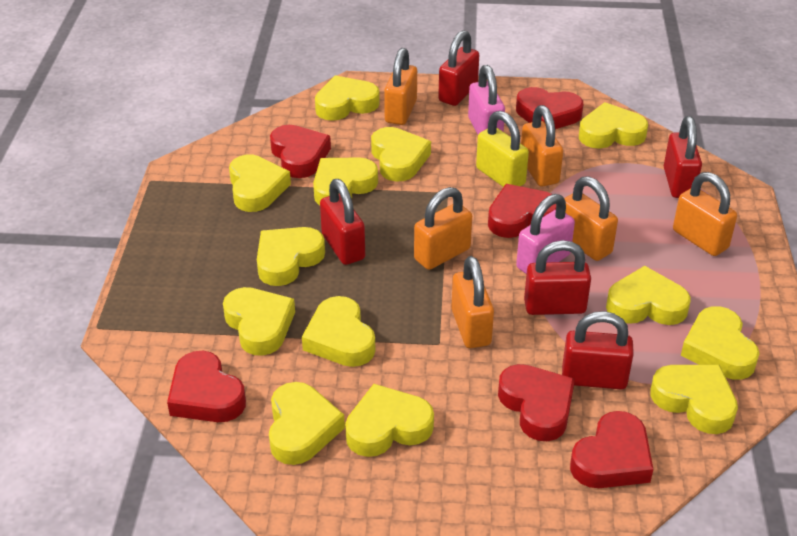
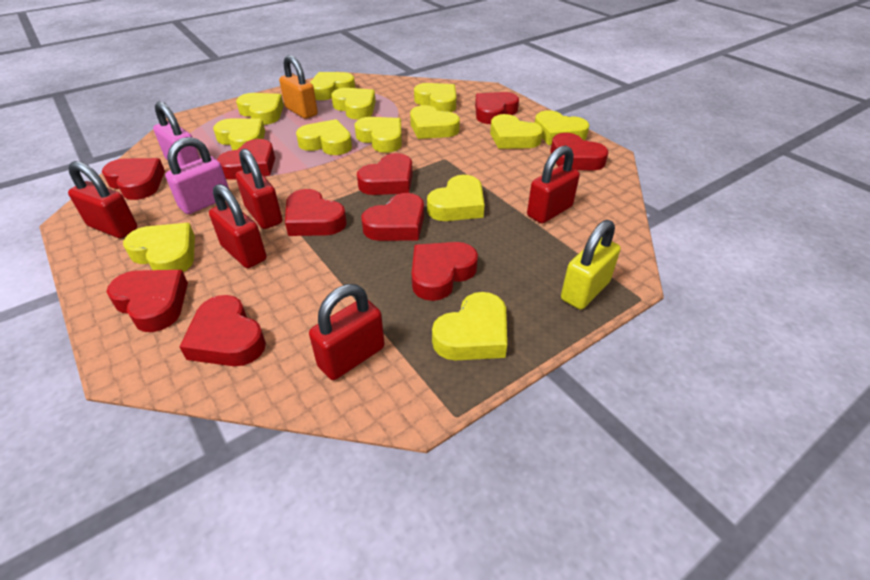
orange padlock: 6 -> 1
red heart: 6 -> 10

